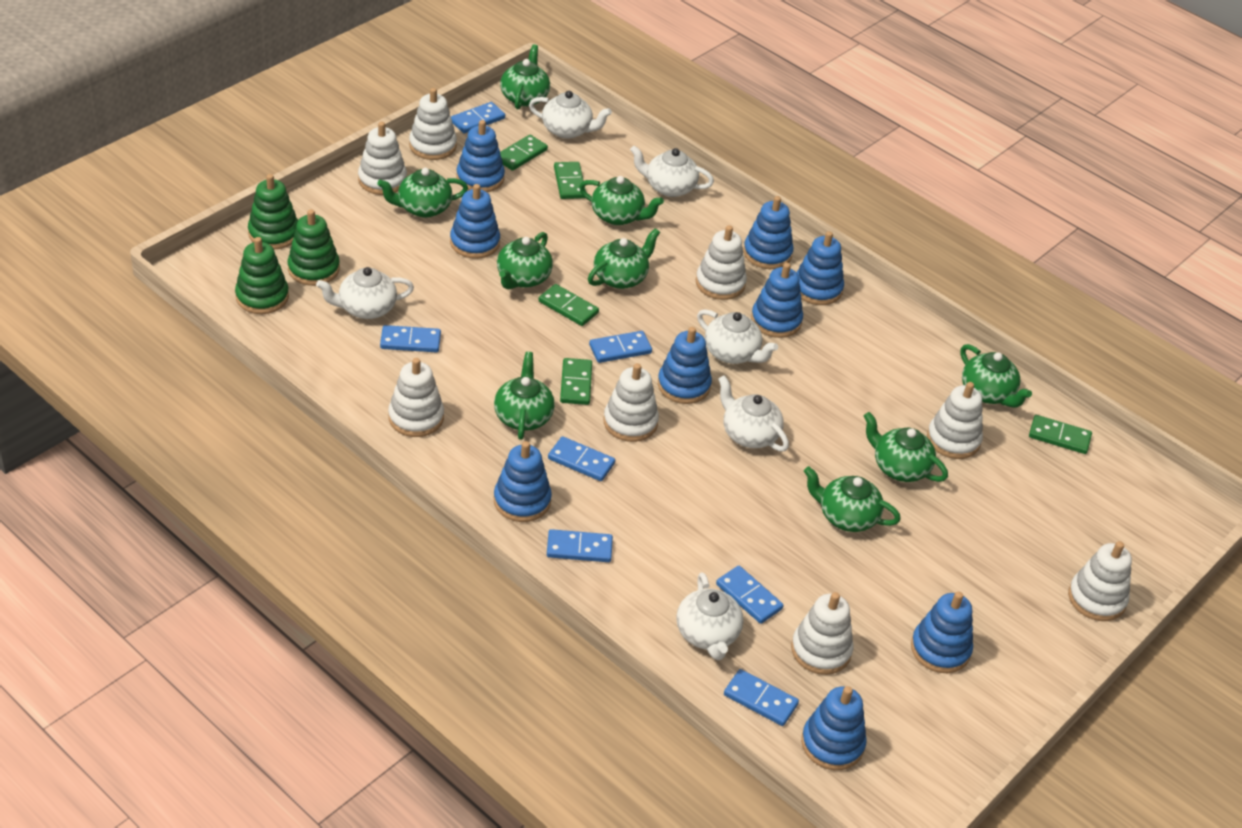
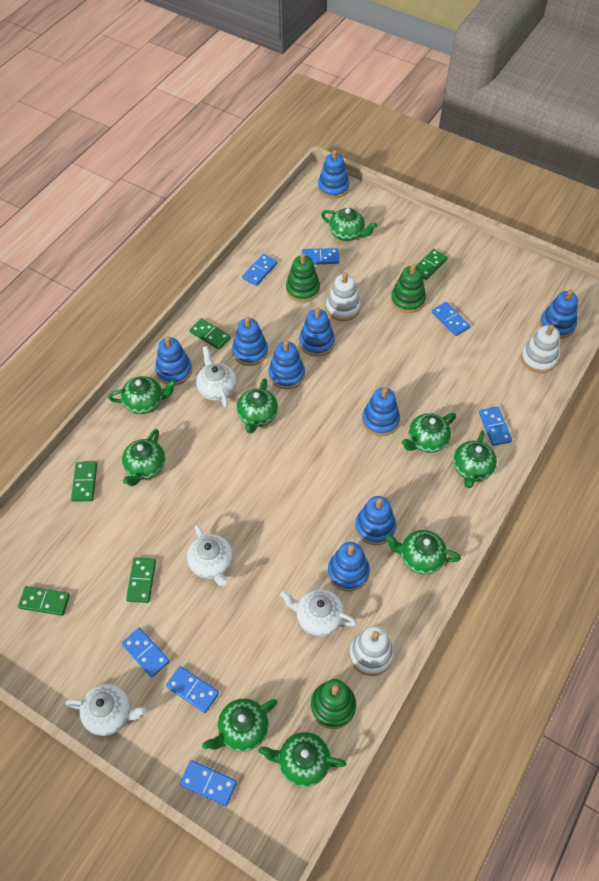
white stacking toy: 8 -> 3
white teapot: 6 -> 4

